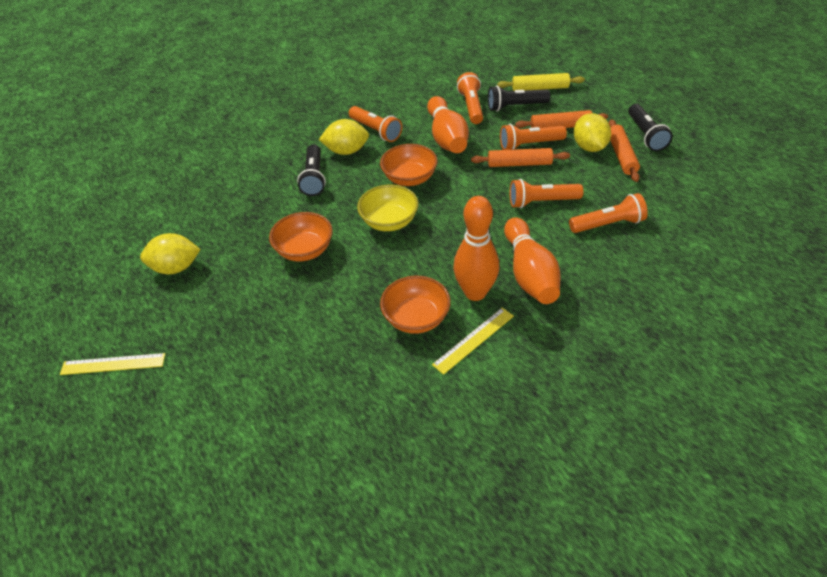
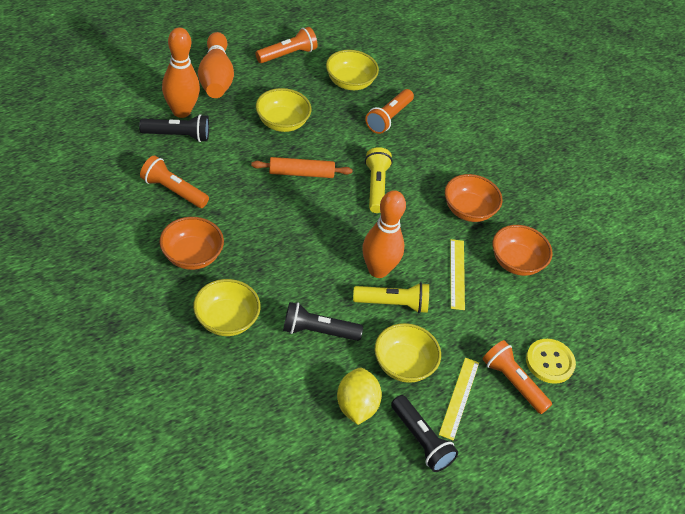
orange flashlight: 5 -> 4
orange rolling pin: 3 -> 1
yellow bowl: 1 -> 4
yellow button: 0 -> 1
yellow flashlight: 0 -> 2
yellow lemon: 3 -> 1
yellow rolling pin: 1 -> 0

